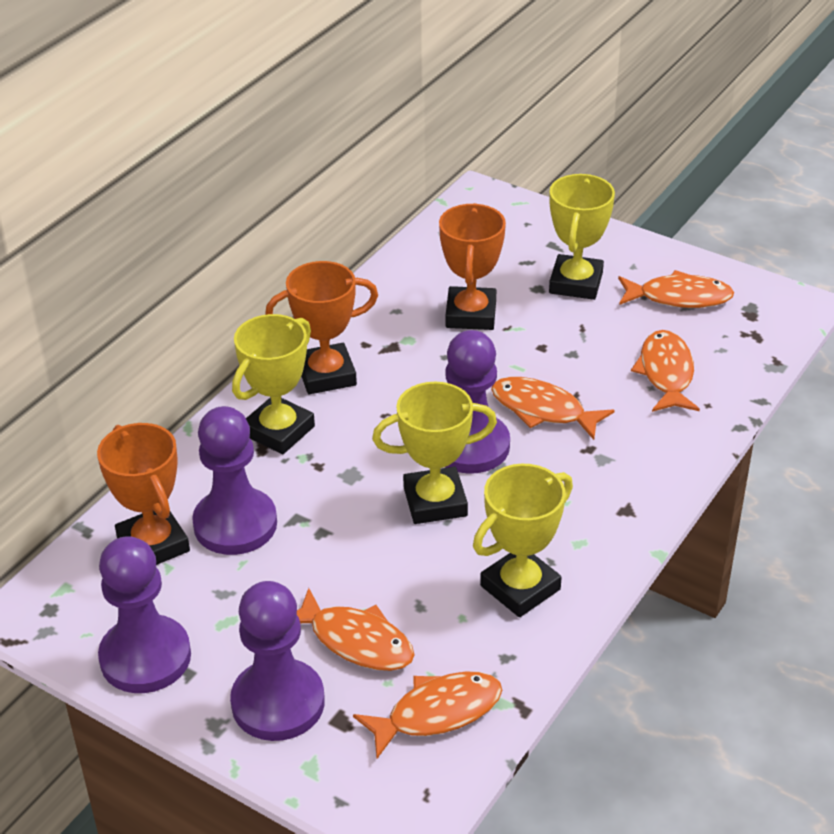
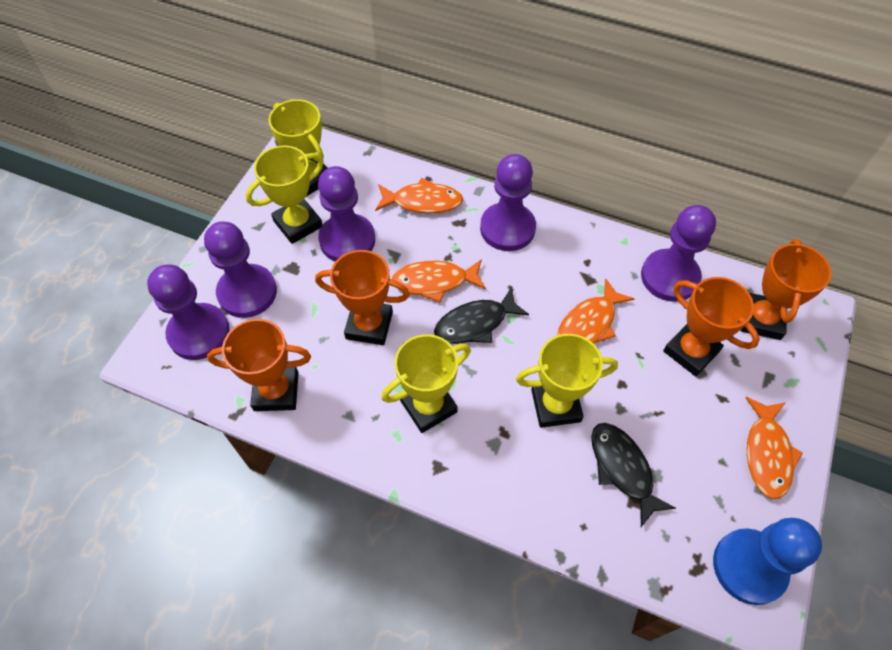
black fish: 0 -> 2
blue pawn: 0 -> 1
orange fish: 5 -> 4
orange trophy: 3 -> 4
purple pawn: 4 -> 5

